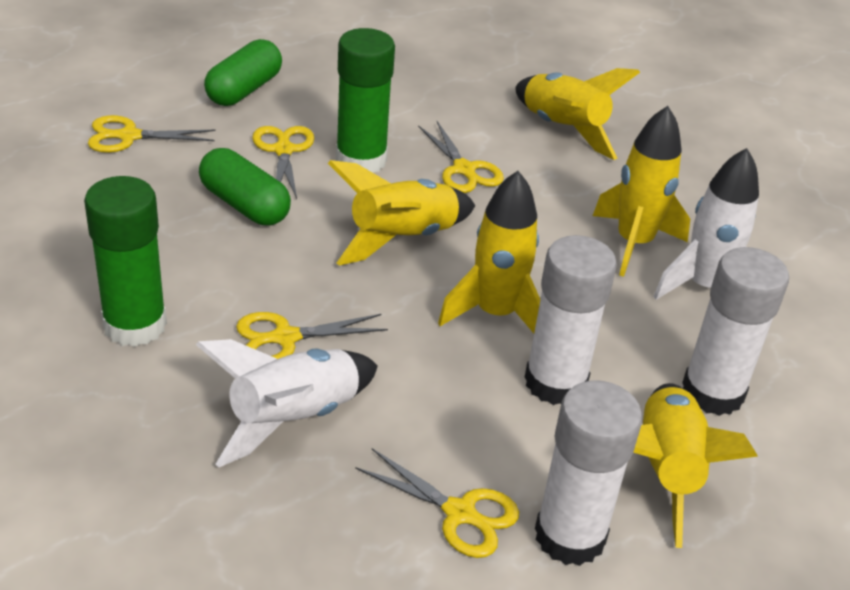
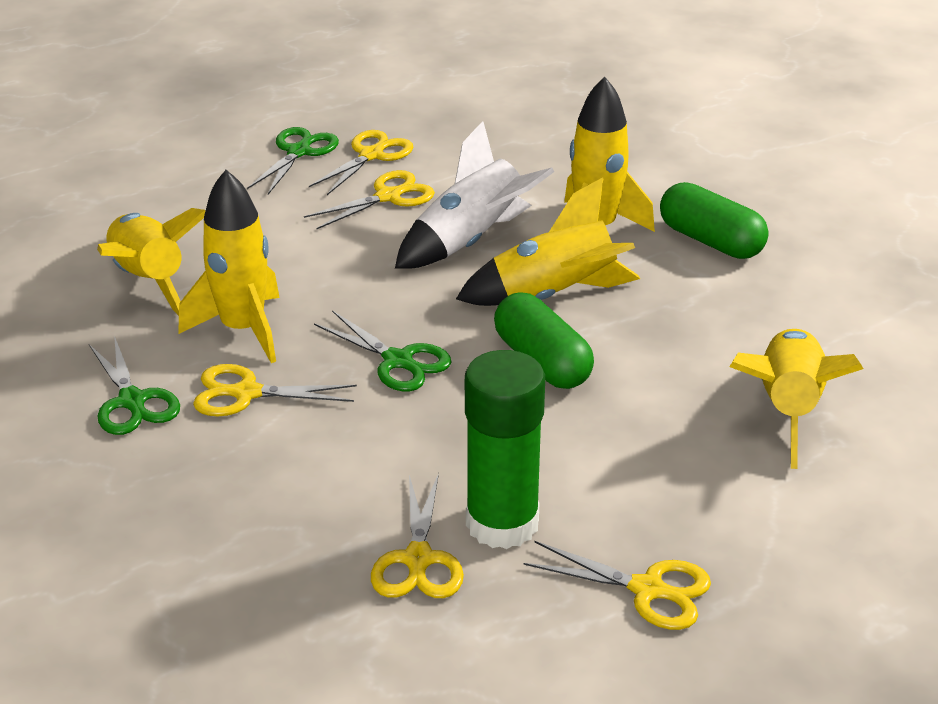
green glue stick: 2 -> 1
green scissors: 0 -> 3
white glue stick: 3 -> 0
white rocket: 2 -> 1

